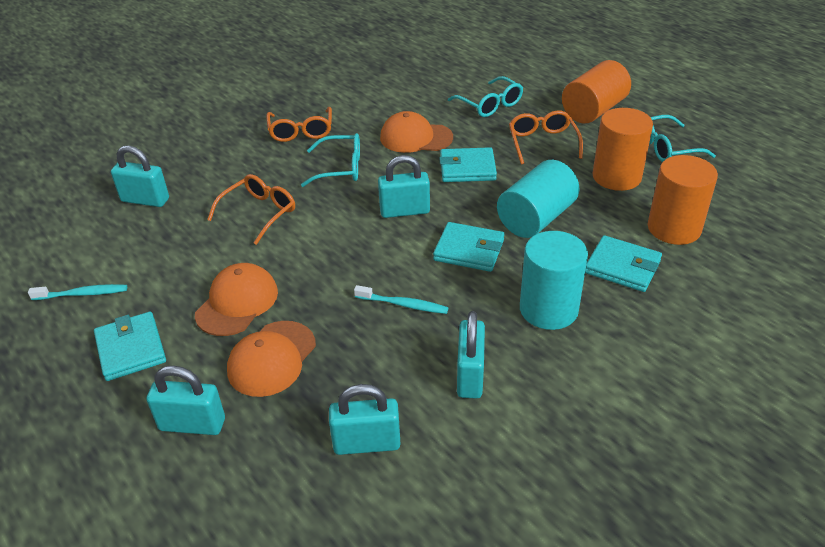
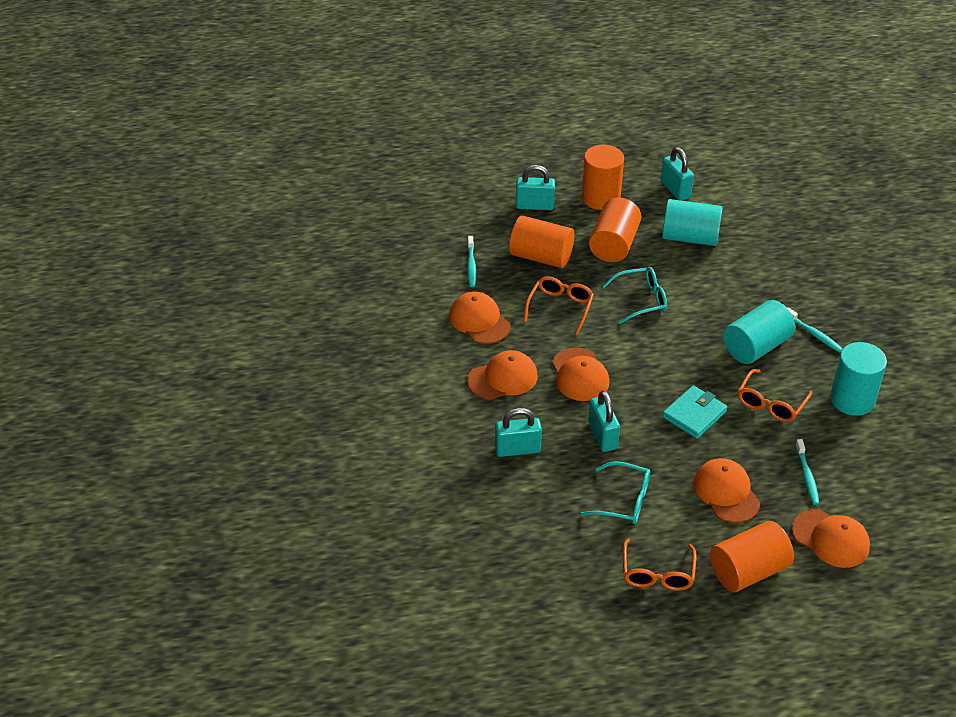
orange cap: 3 -> 5
orange cylinder: 3 -> 4
turquoise cylinder: 2 -> 3
turquoise glasses: 3 -> 2
turquoise padlock: 5 -> 4
turquoise toothbrush: 2 -> 3
turquoise wallet: 4 -> 1

